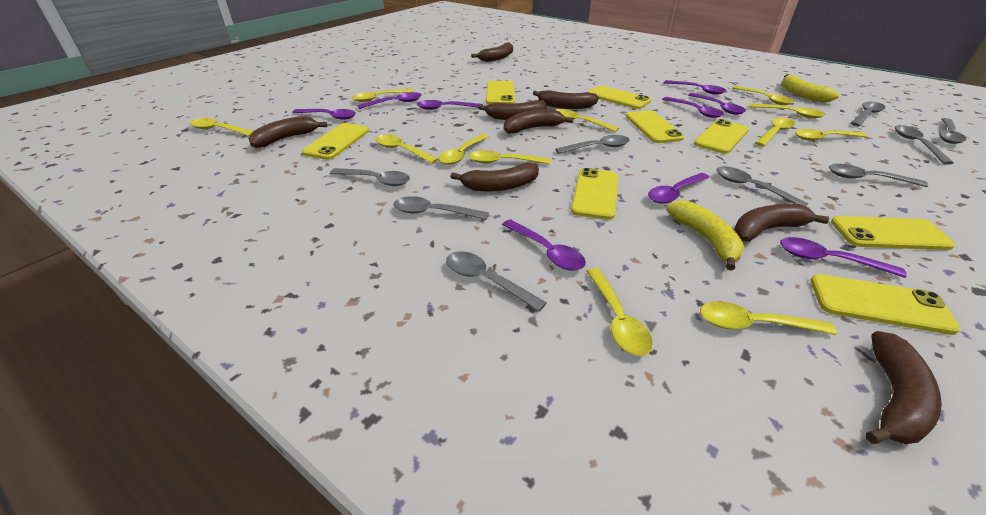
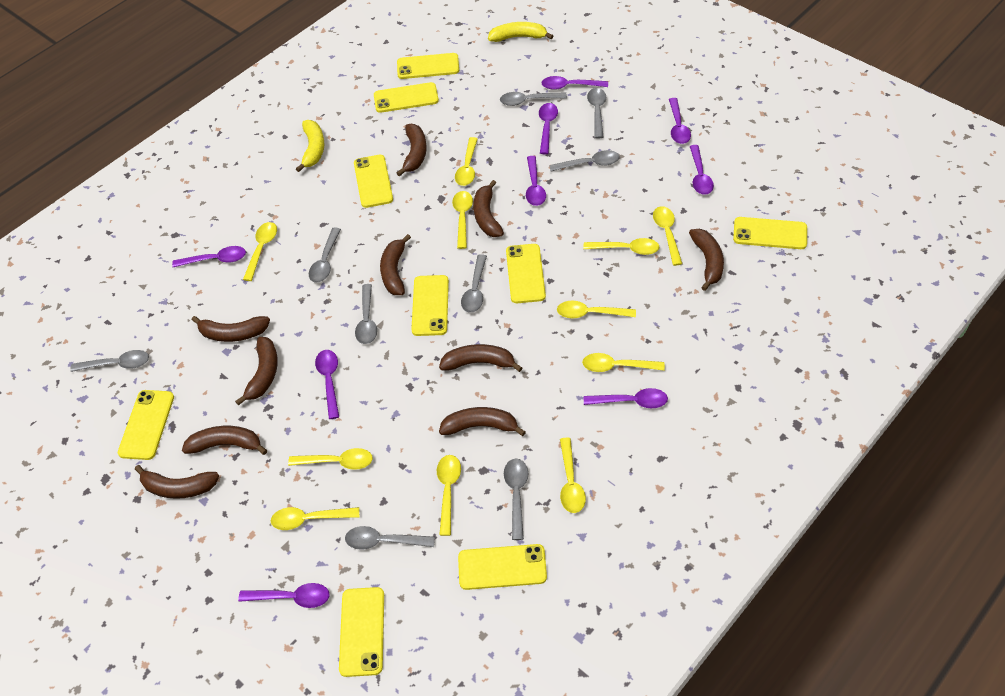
brown banana: 8 -> 10
yellow phone: 8 -> 9
yellow spoon: 12 -> 11

